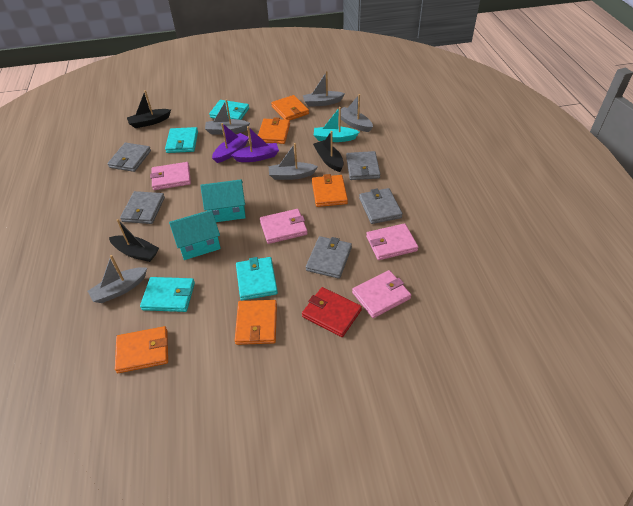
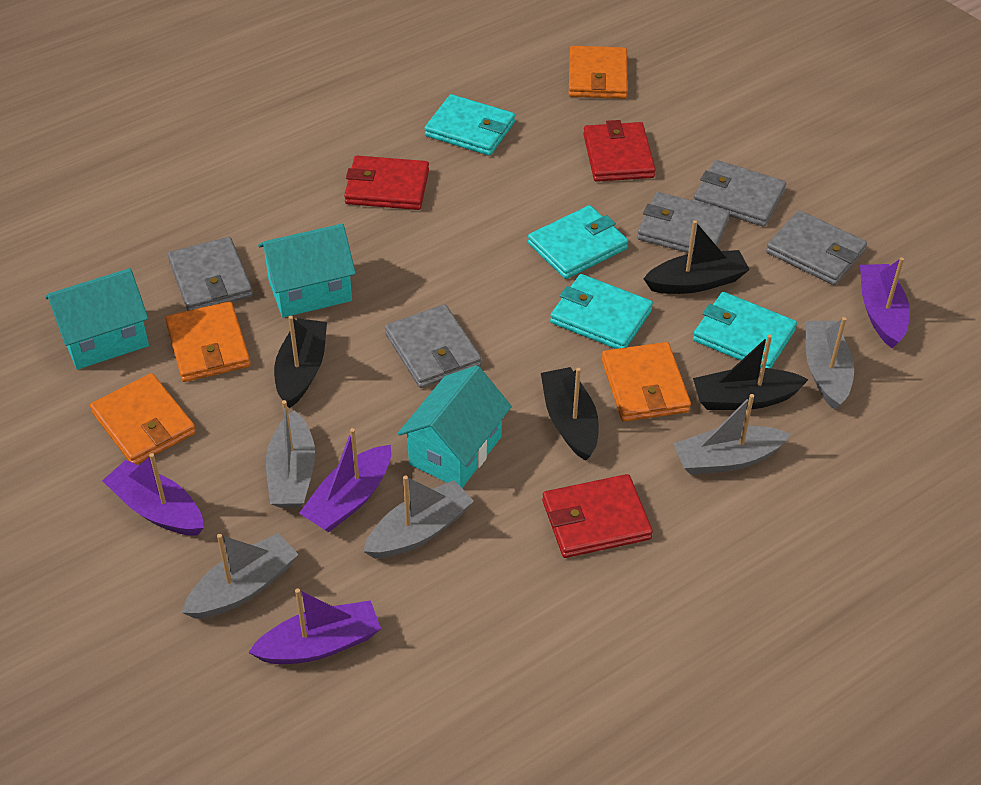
black boat: 3 -> 4
orange wallet: 5 -> 4
pink wallet: 4 -> 0
purple boat: 2 -> 4
red wallet: 1 -> 3
turquoise boat: 1 -> 0
turquoise house: 2 -> 3

